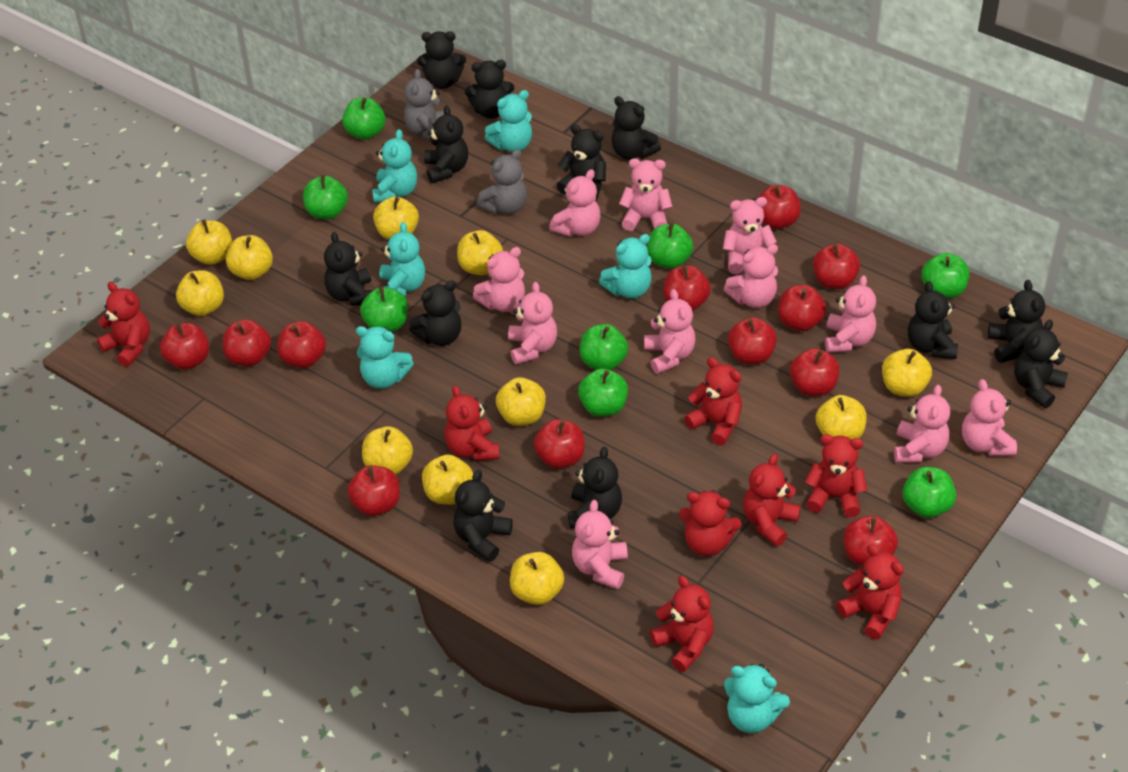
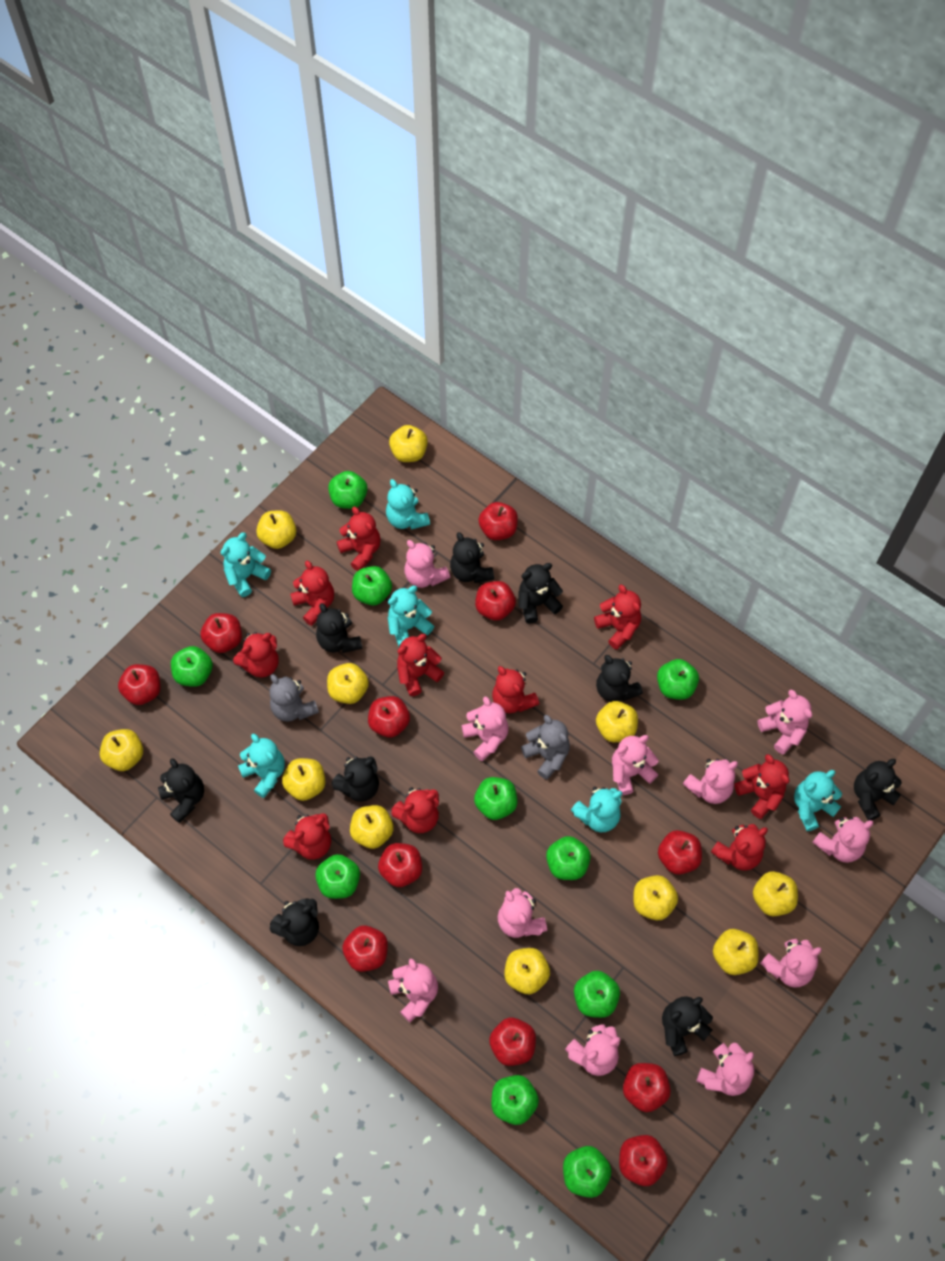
black teddy bear: 12 -> 9
green apple: 8 -> 10
red apple: 12 -> 11
red teddy bear: 8 -> 10

